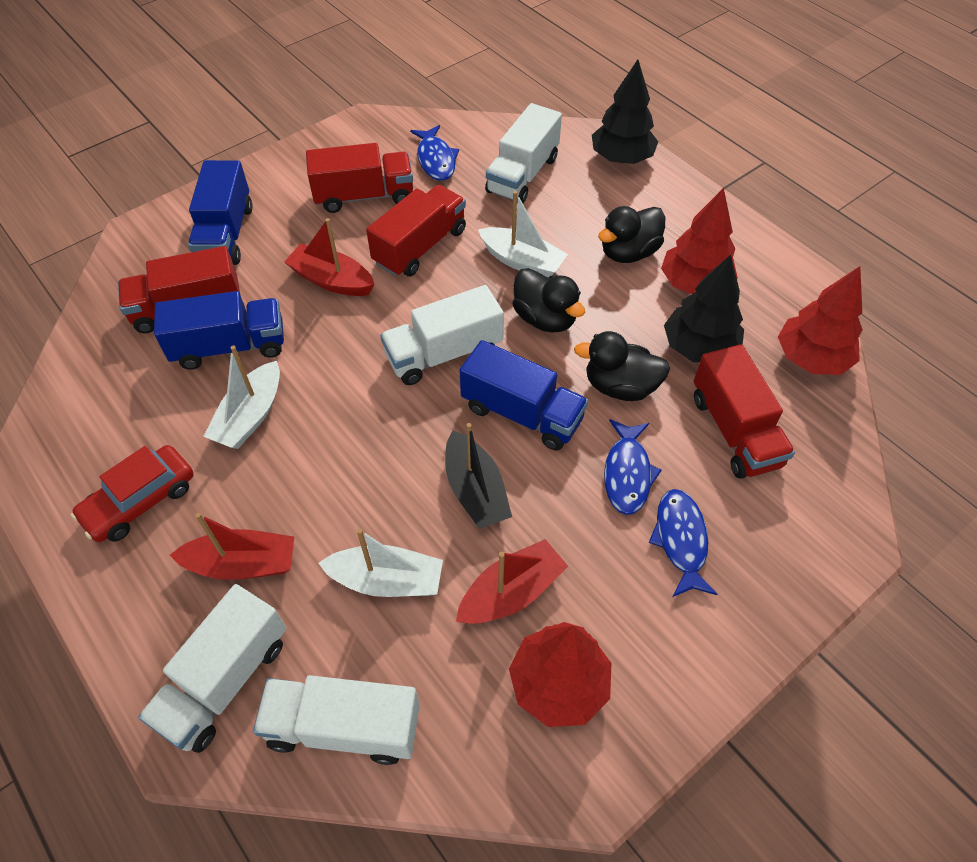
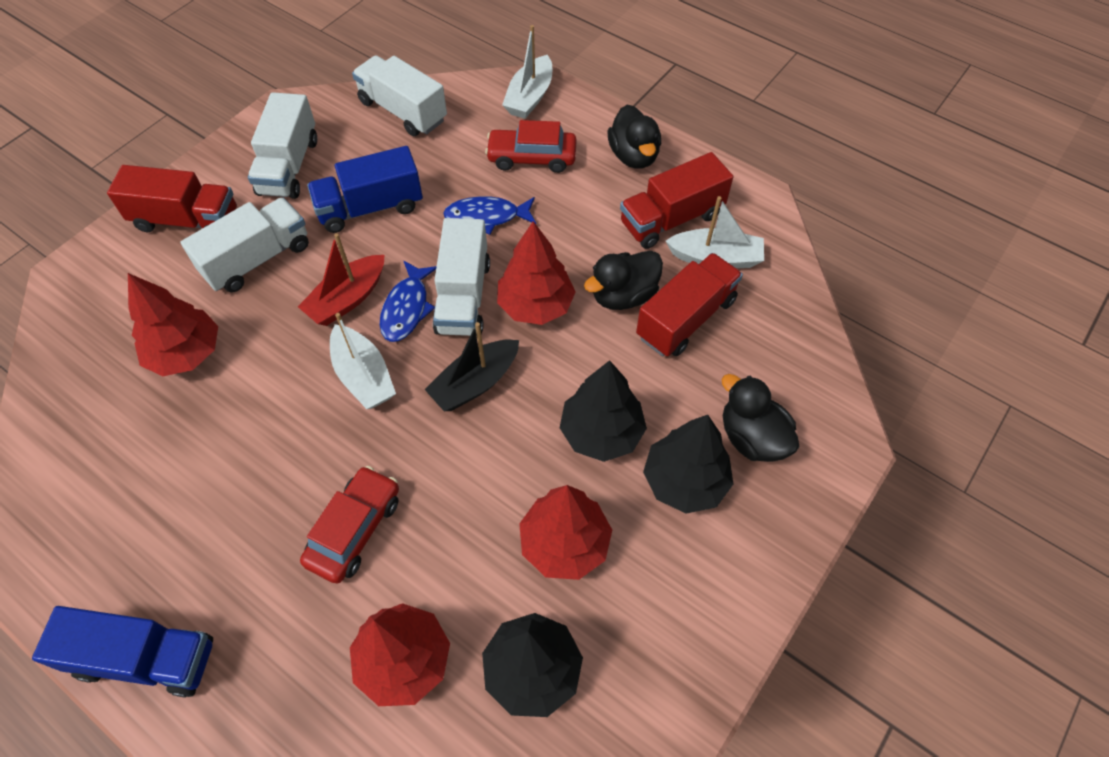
black tree: 2 -> 3
blue fish: 3 -> 2
blue truck: 3 -> 2
red boat: 3 -> 1
red car: 1 -> 2
red tree: 3 -> 4
red truck: 4 -> 3

